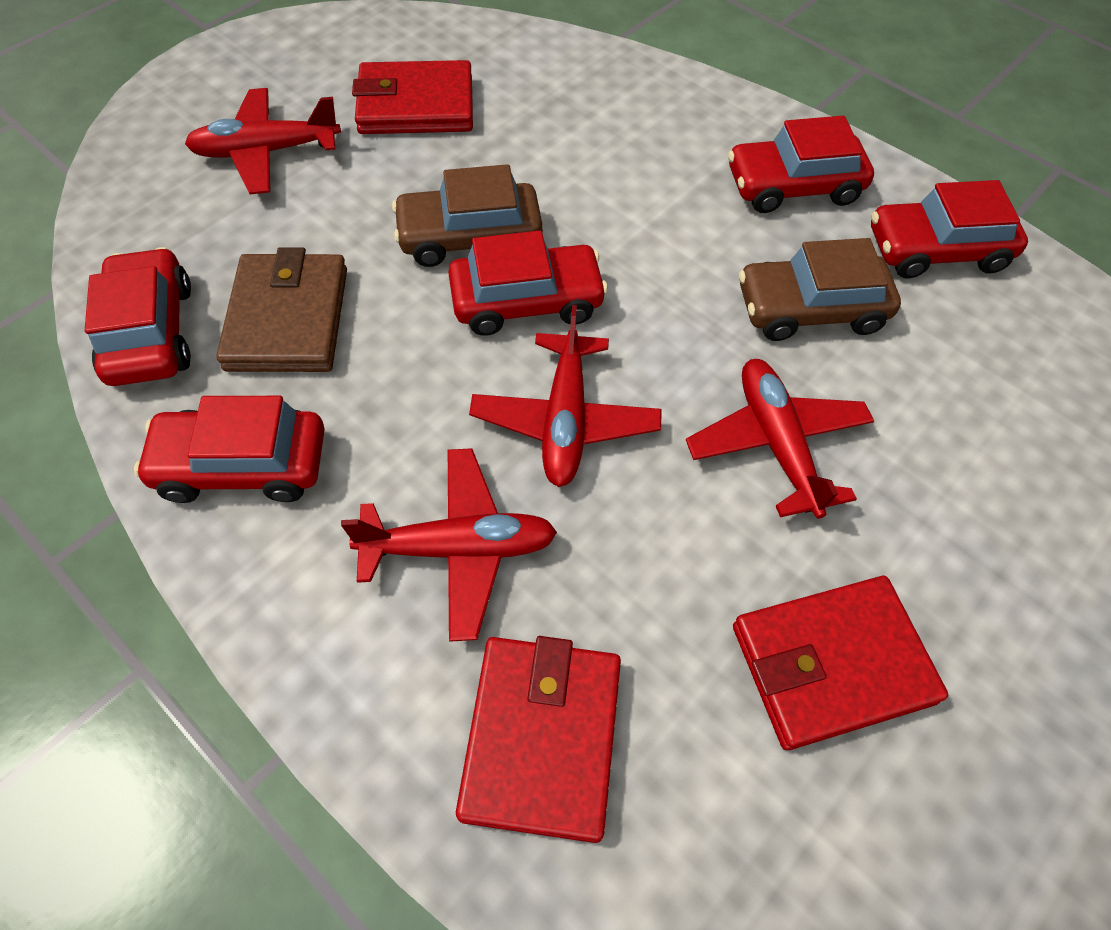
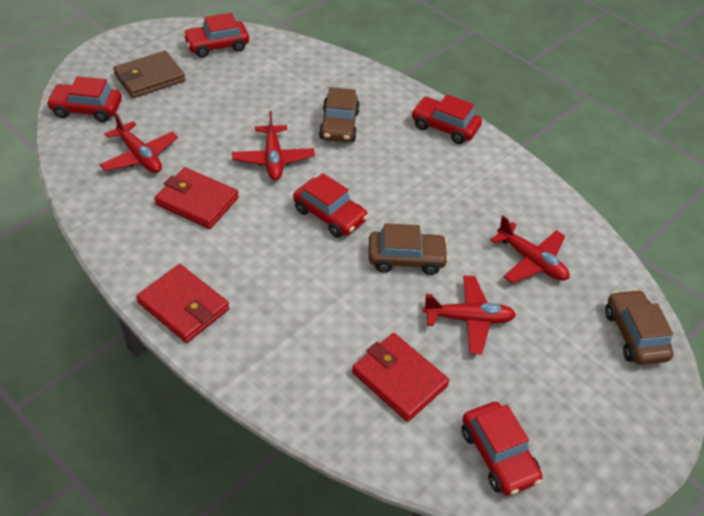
brown car: 2 -> 3

